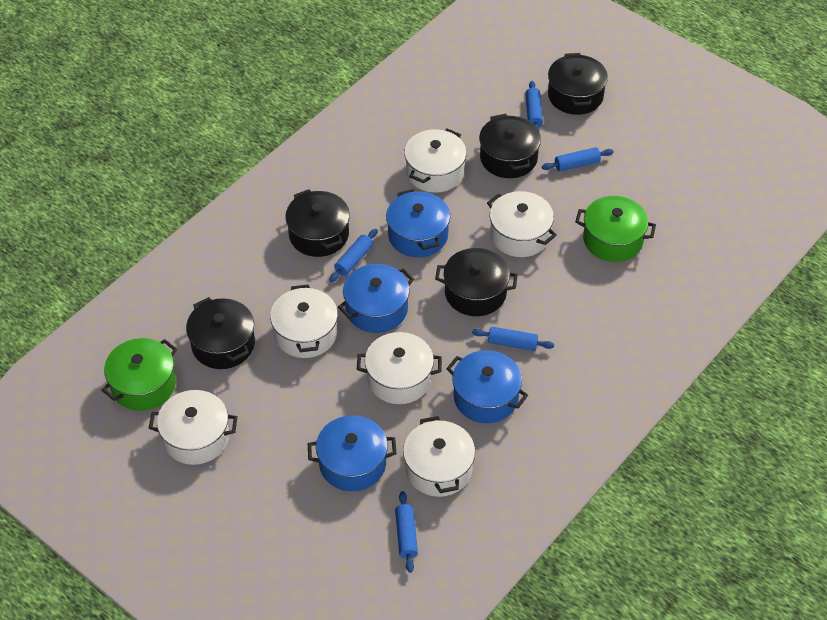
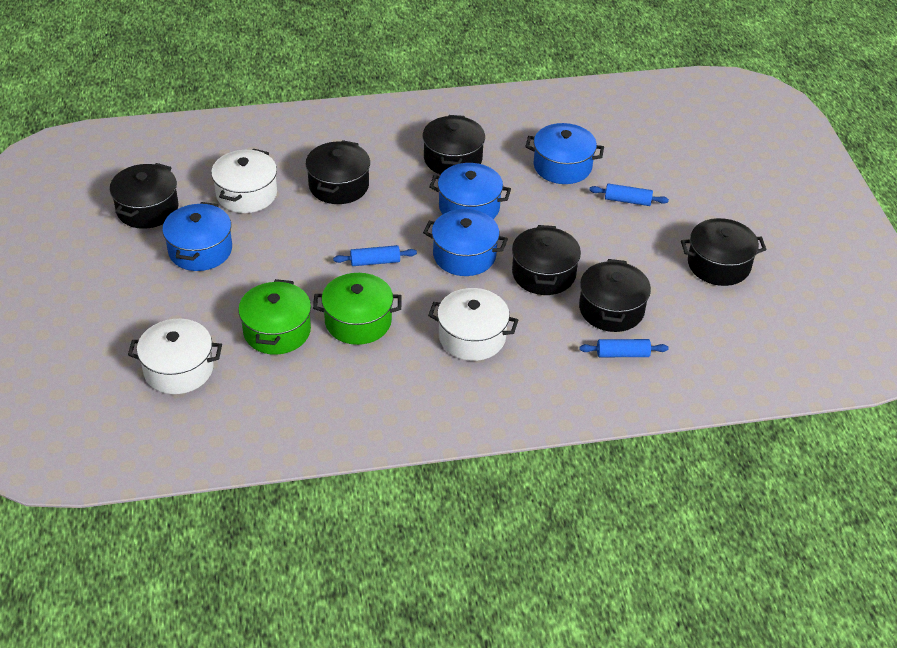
black pot: 5 -> 6
blue rolling pin: 5 -> 3
white pot: 6 -> 3

